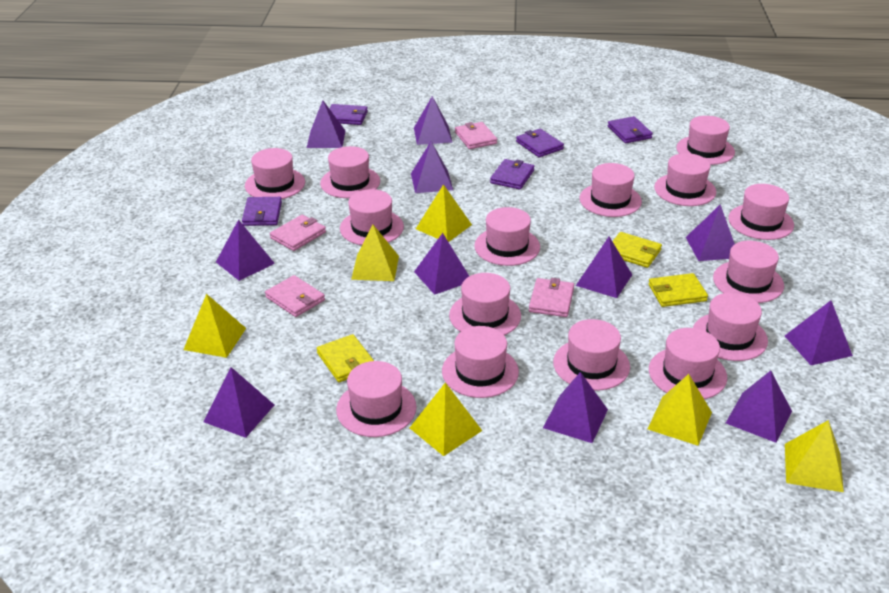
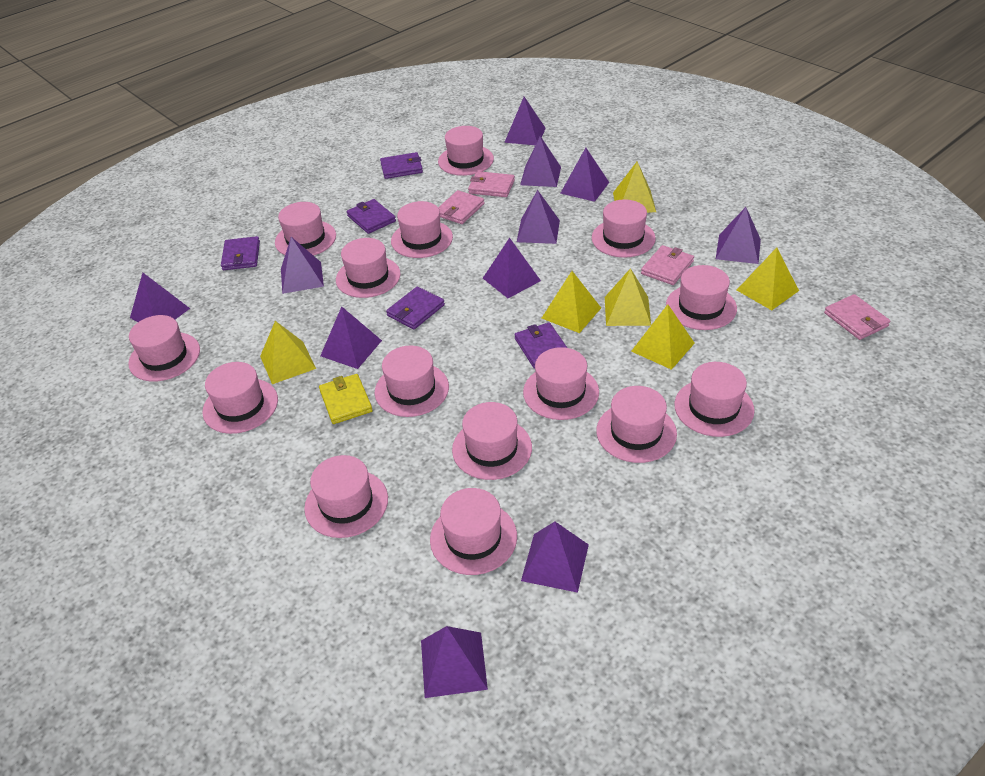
yellow wallet: 3 -> 1

